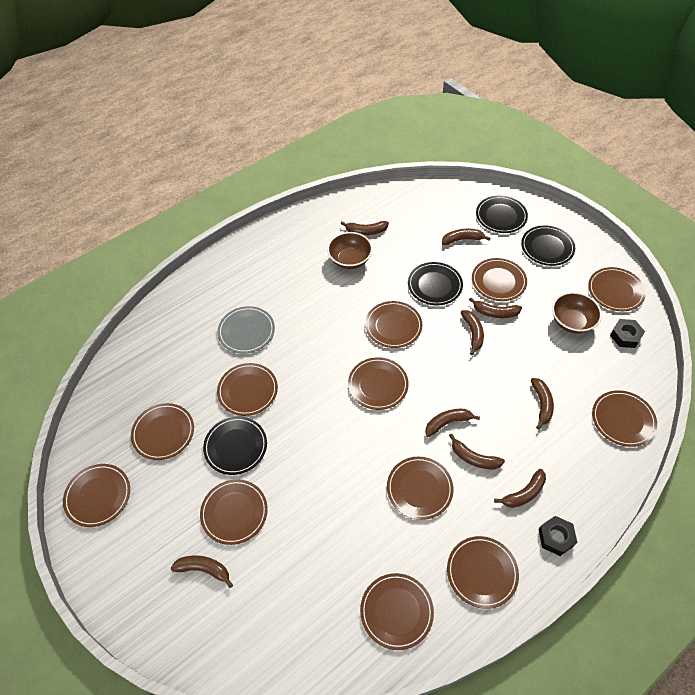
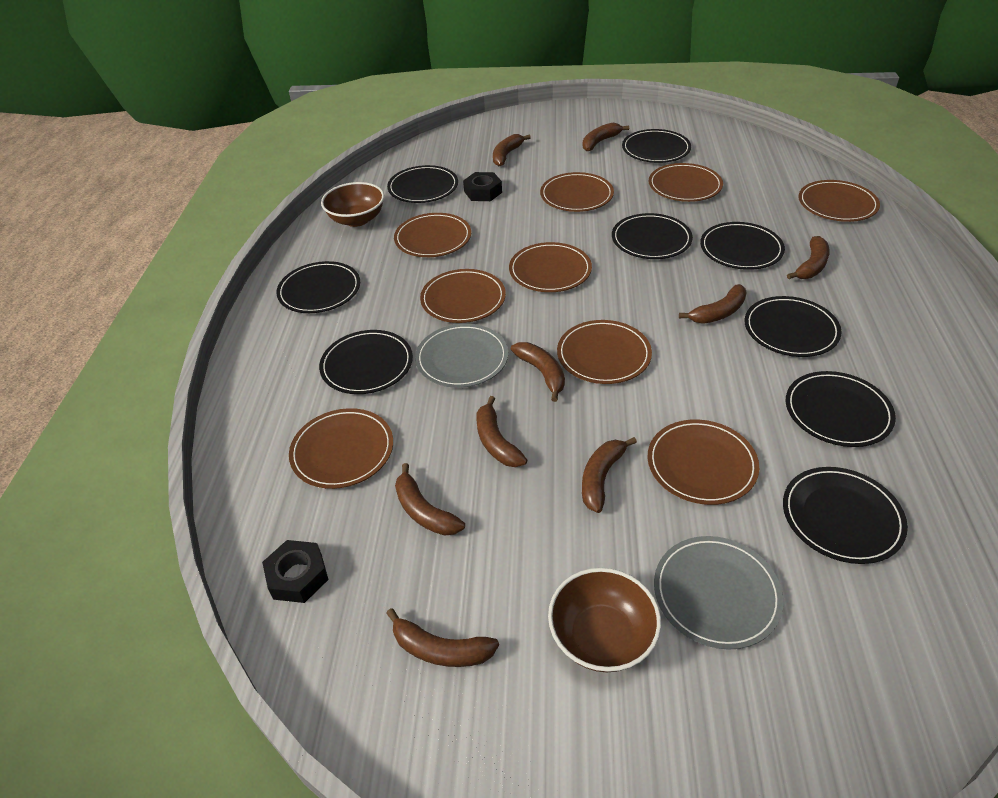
black plate: 4 -> 9
brown plate: 12 -> 9
grey plate: 1 -> 2

